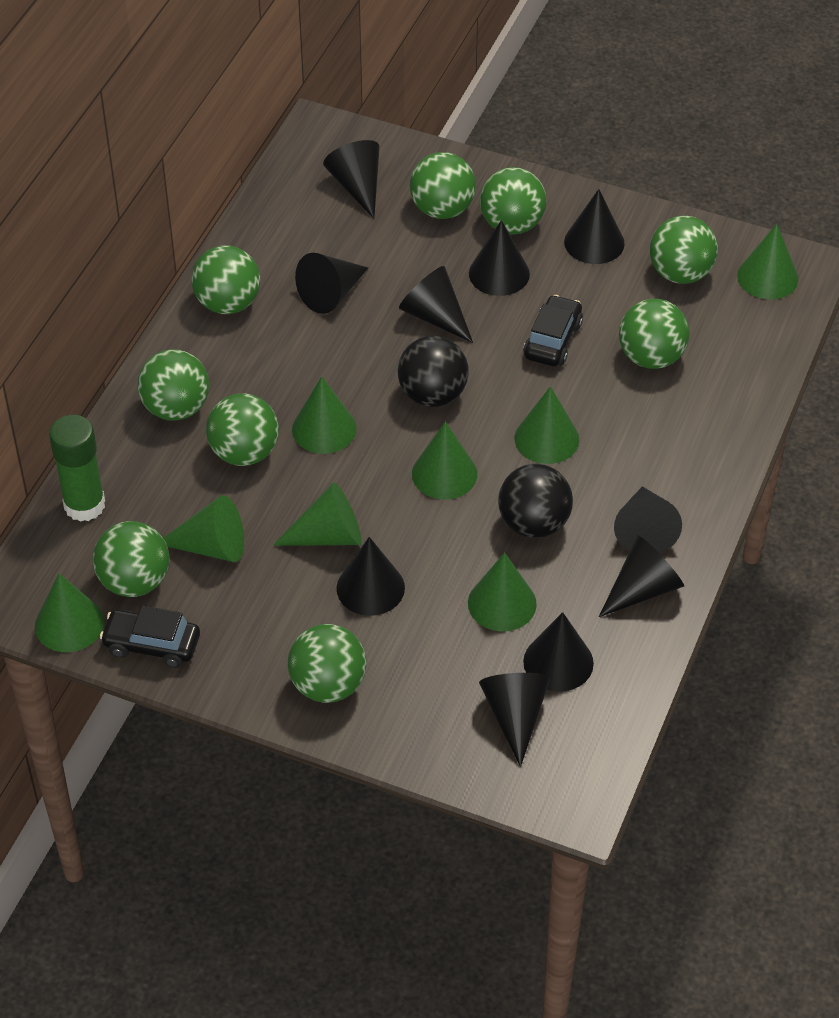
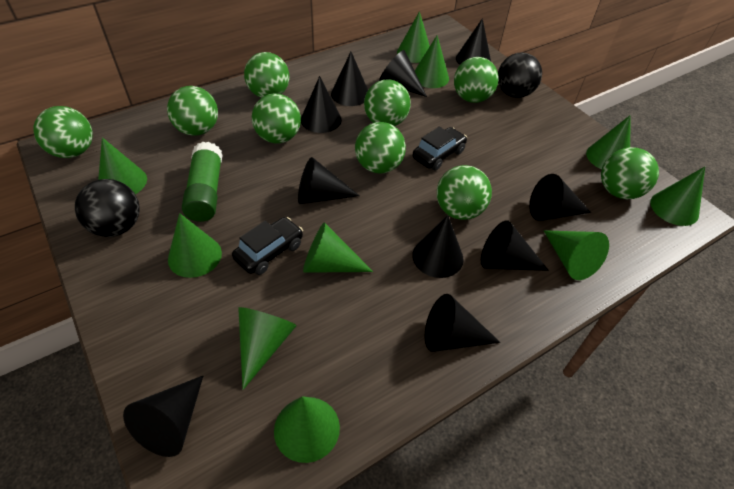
green cone: 8 -> 10

